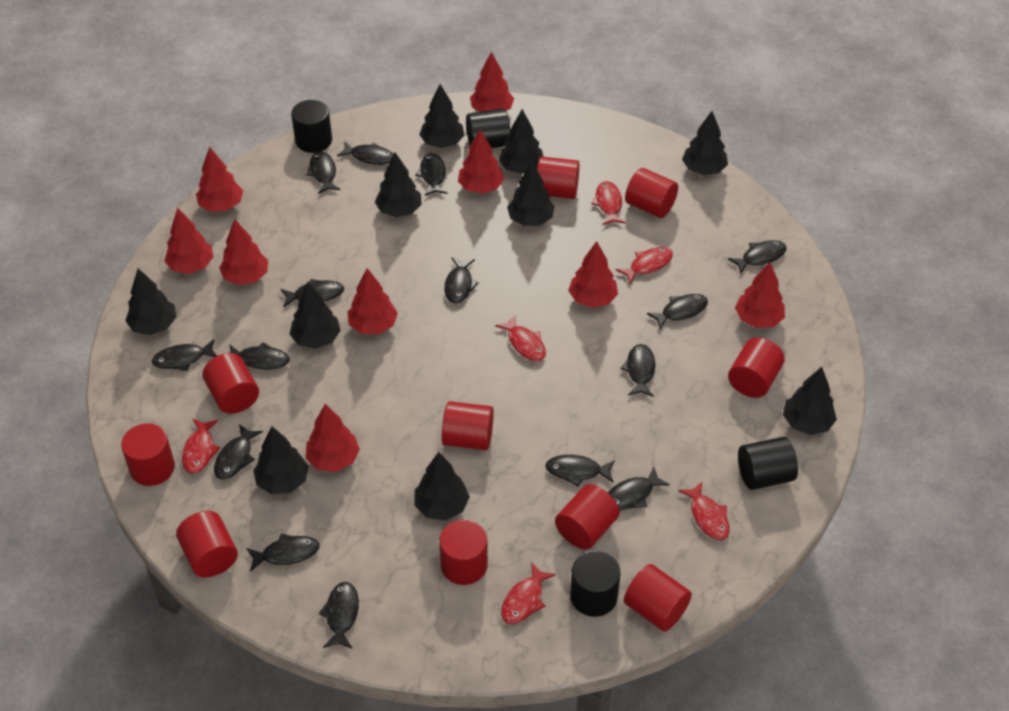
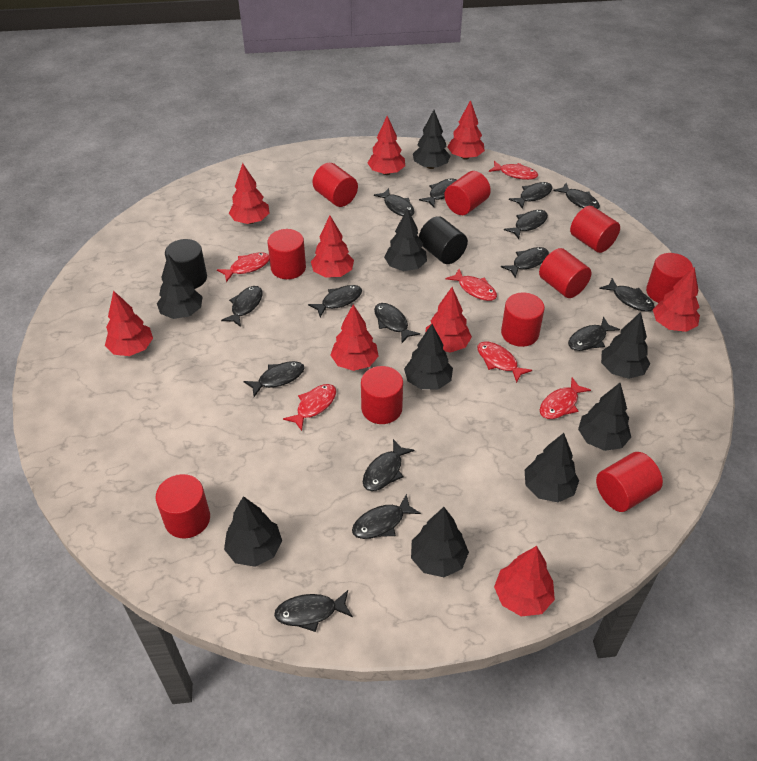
black cylinder: 4 -> 2
black tree: 10 -> 9

